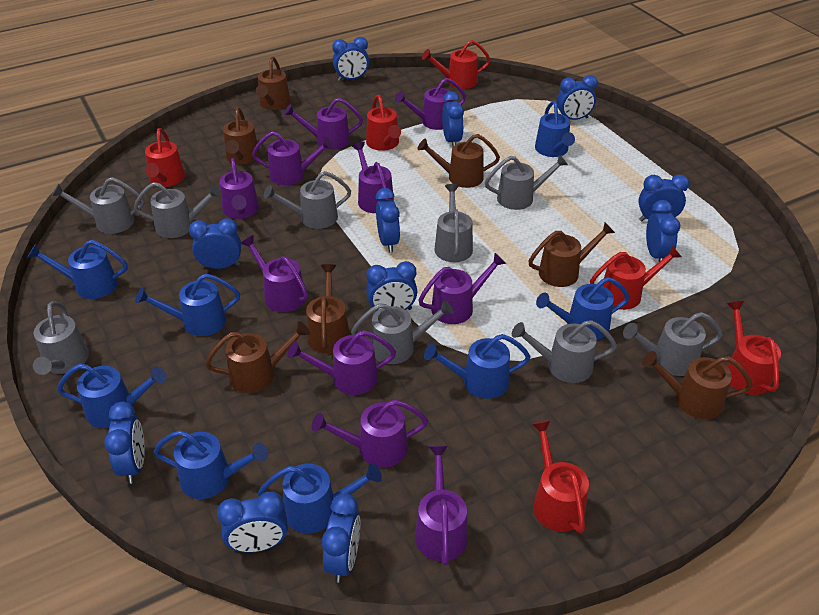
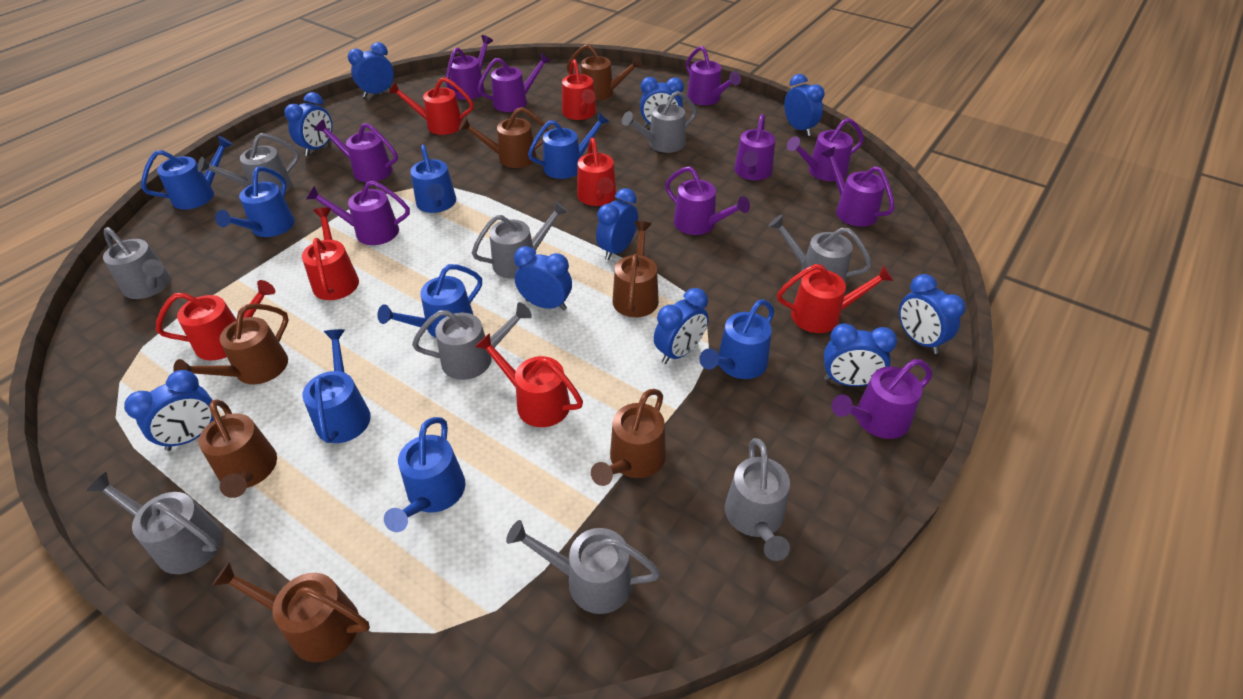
blue clock: 11 -> 10
red watering can: 6 -> 7

